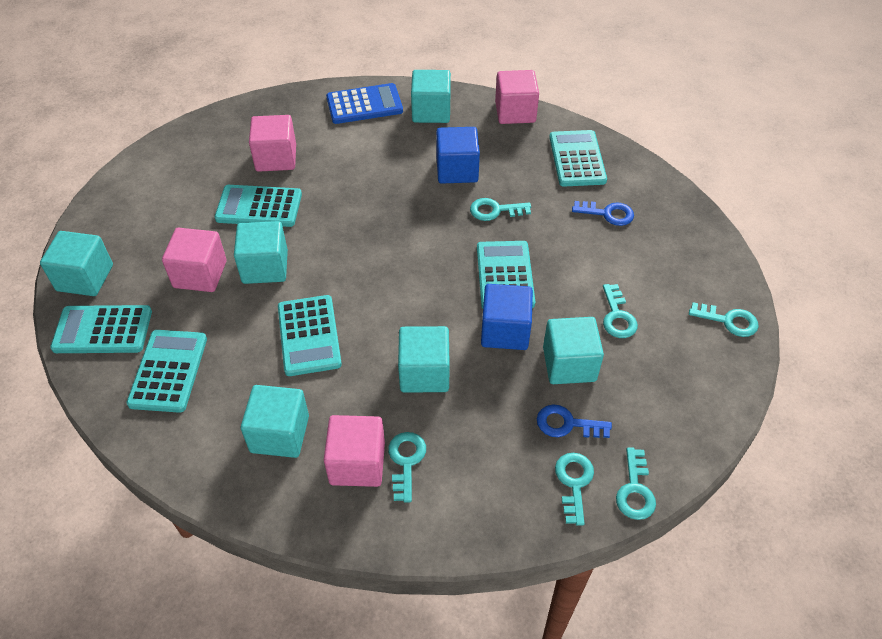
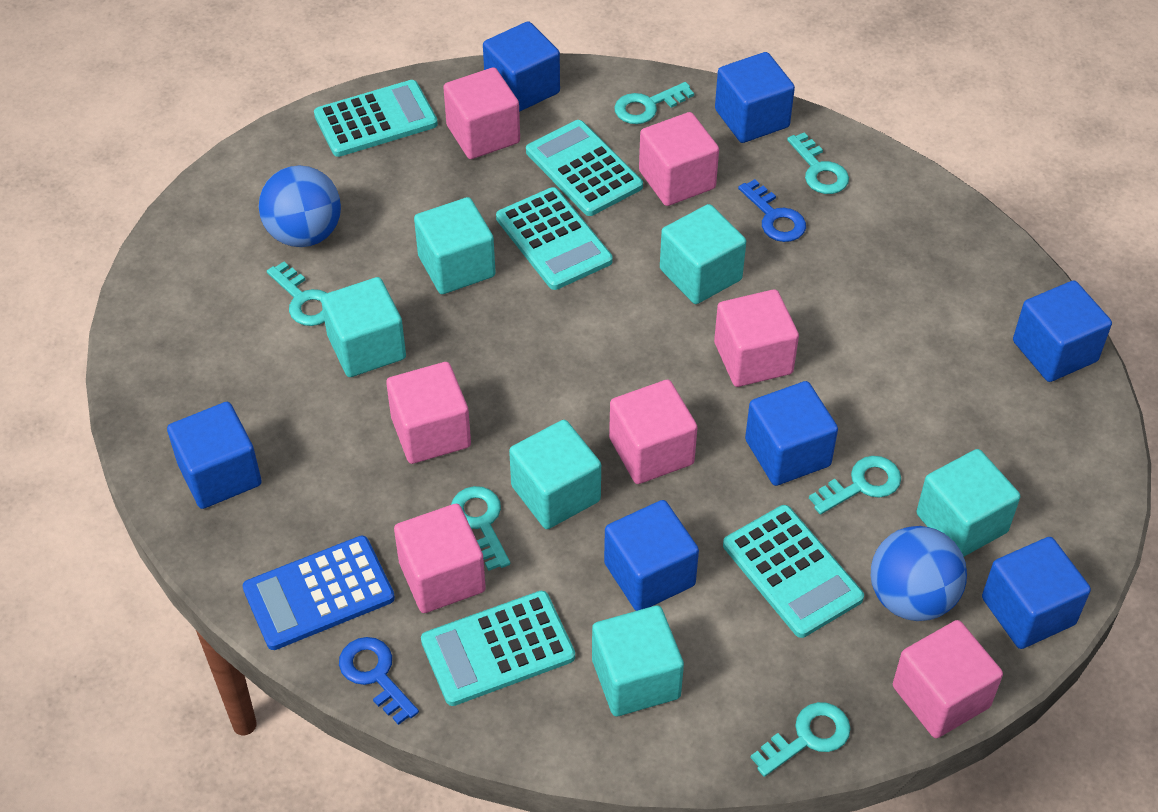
blue ball: 0 -> 2
blue cube: 2 -> 7
pink cube: 4 -> 7
turquoise calculator: 6 -> 5

